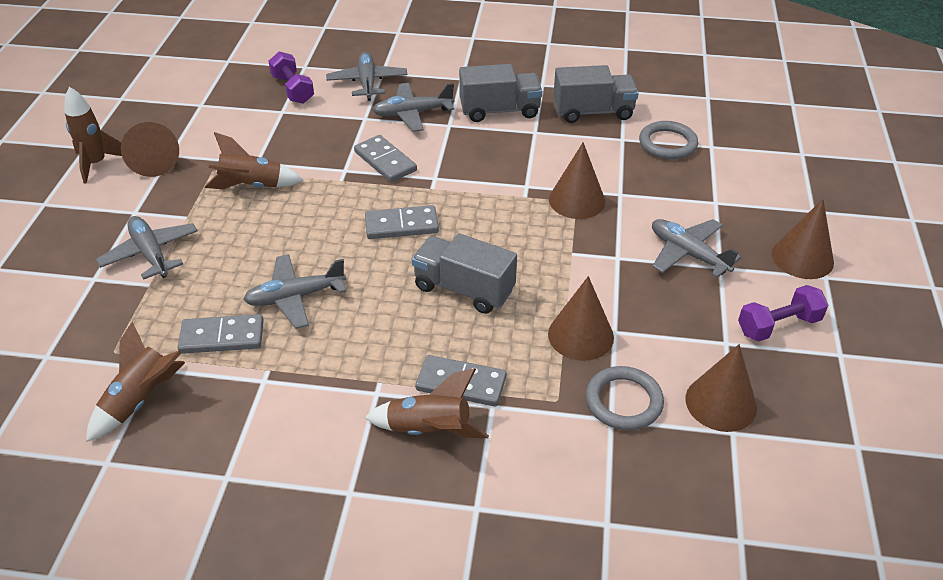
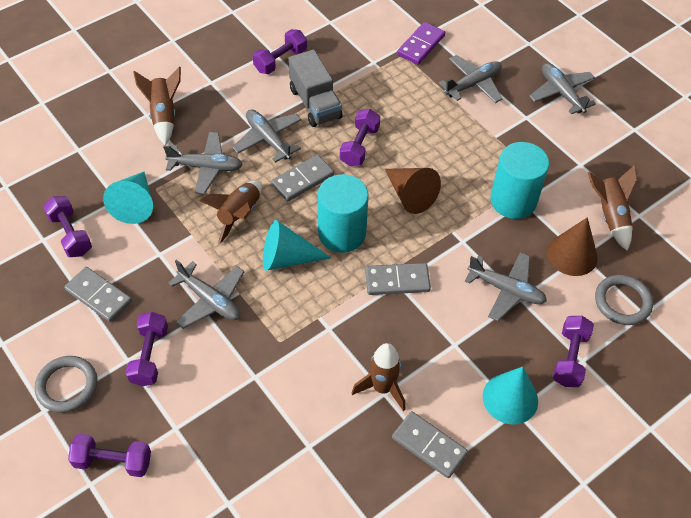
brown cone: 5 -> 2
grey plane: 5 -> 6
grey truck: 3 -> 1
purple domino: 0 -> 1
purple dumbbell: 2 -> 6
turquoise cone: 0 -> 3
turquoise cylinder: 0 -> 2

